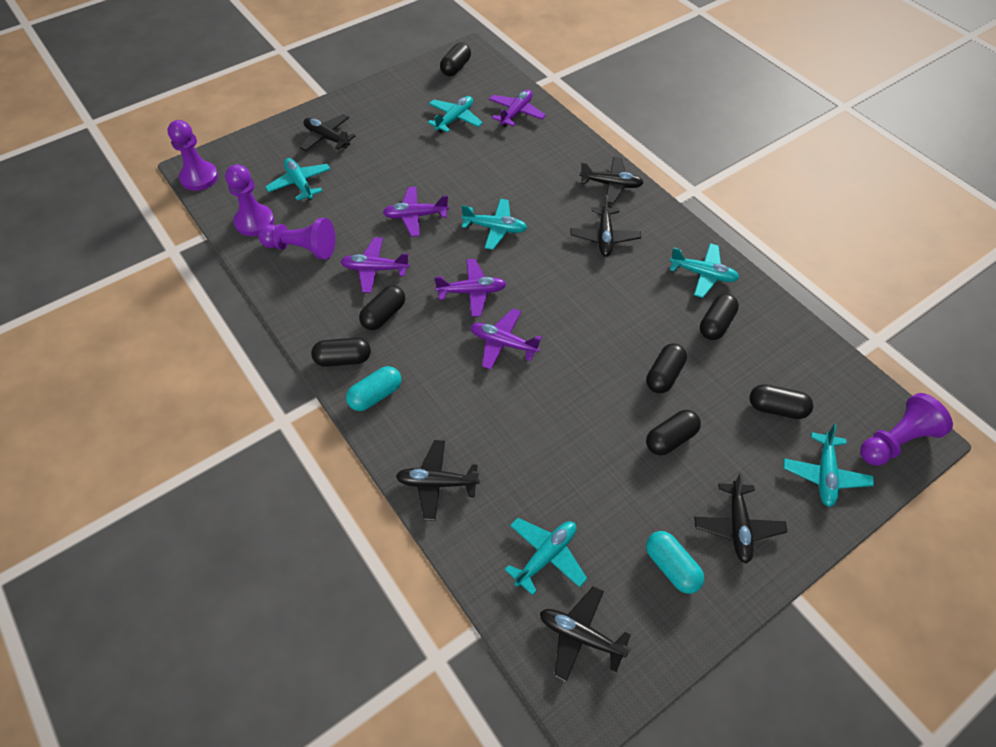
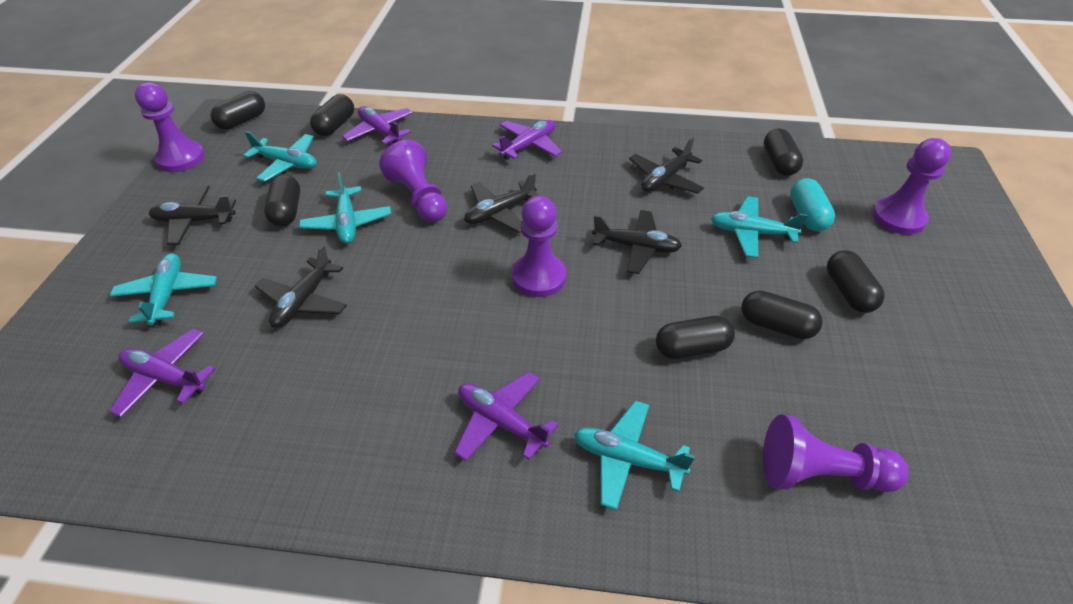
black plane: 6 -> 5
purple pawn: 4 -> 5
purple plane: 5 -> 4
turquoise capsule: 2 -> 1
turquoise plane: 6 -> 5

